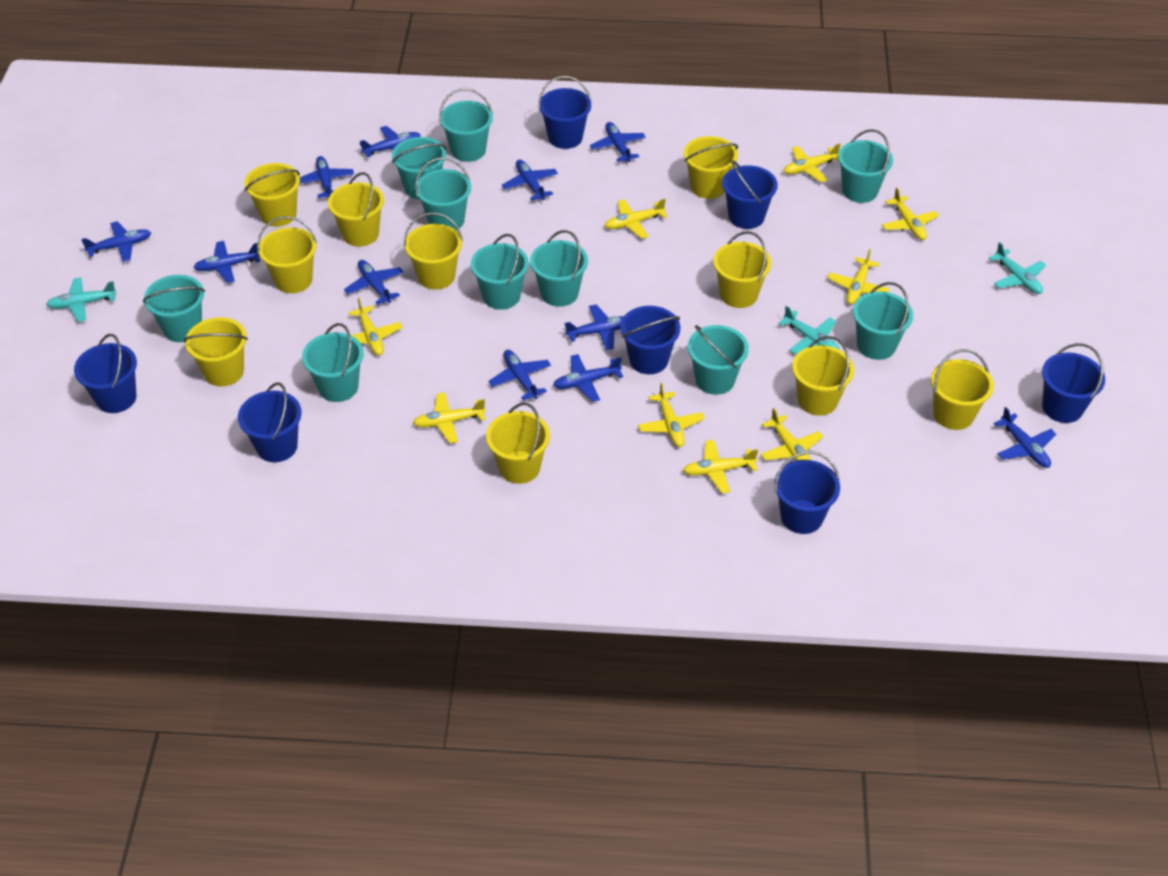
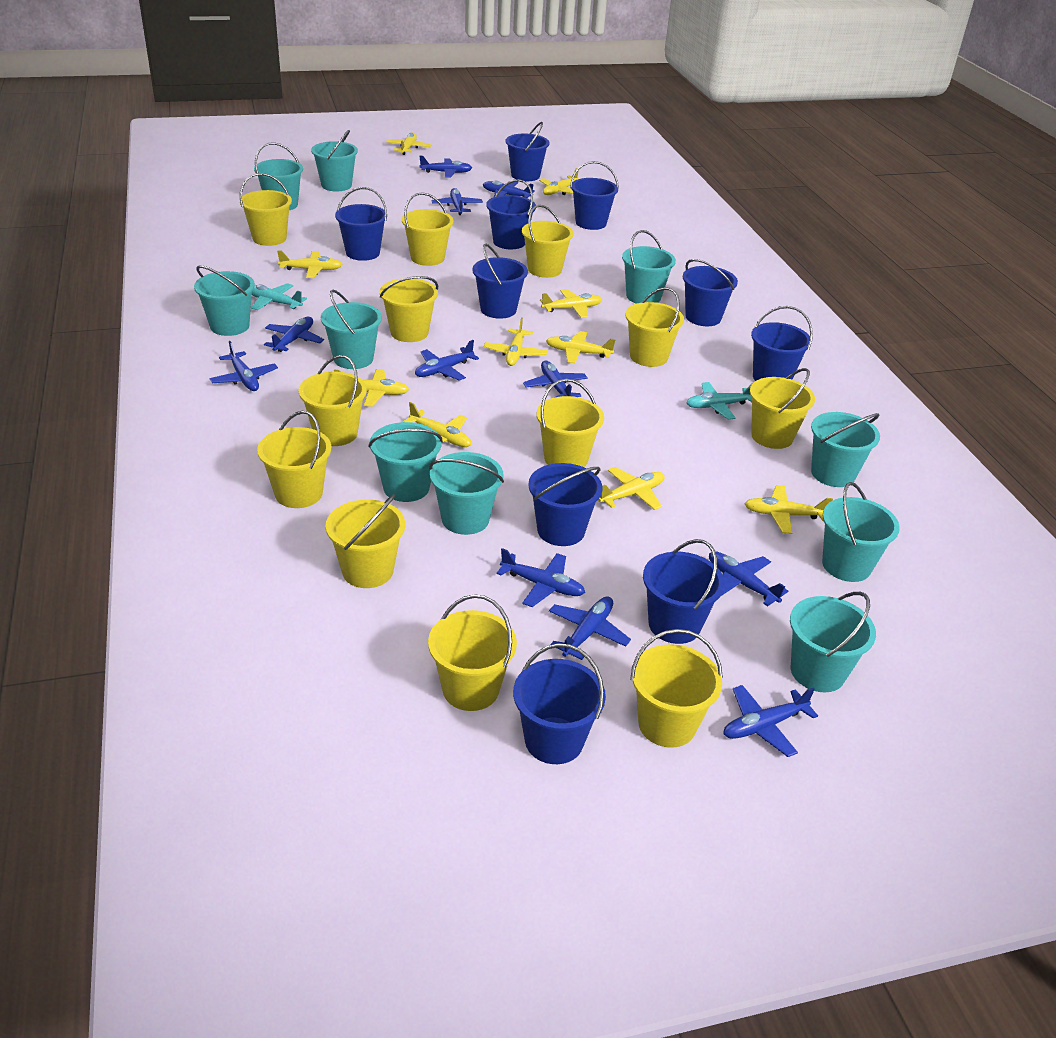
blue bucket: 7 -> 10
turquoise plane: 3 -> 2
yellow bucket: 10 -> 12
yellow plane: 9 -> 10

